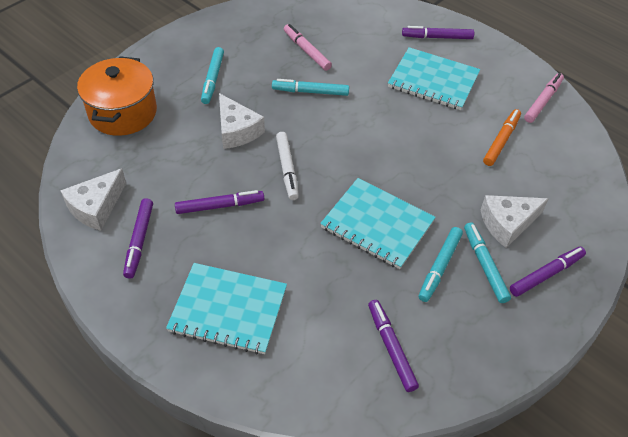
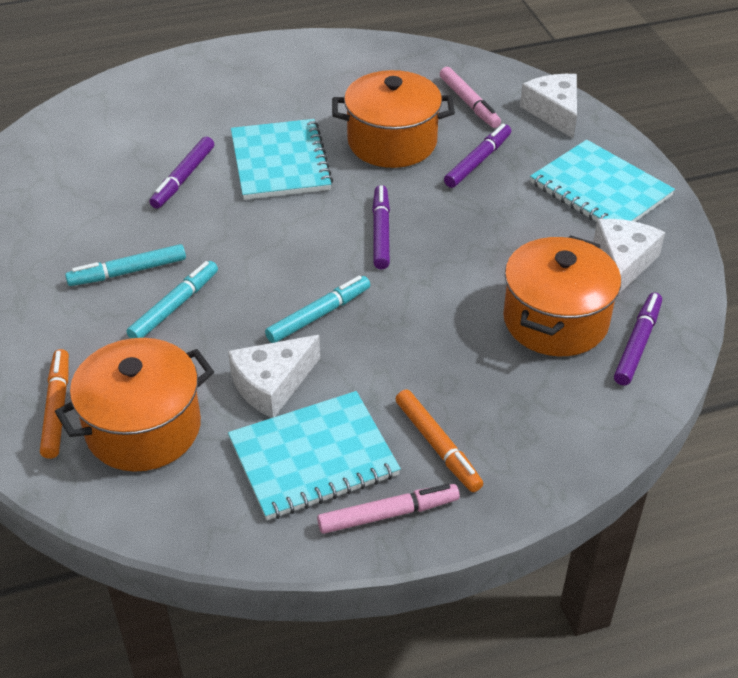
orange marker: 1 -> 2
orange pot: 1 -> 3
purple marker: 5 -> 4
turquoise marker: 4 -> 3
white marker: 1 -> 0

